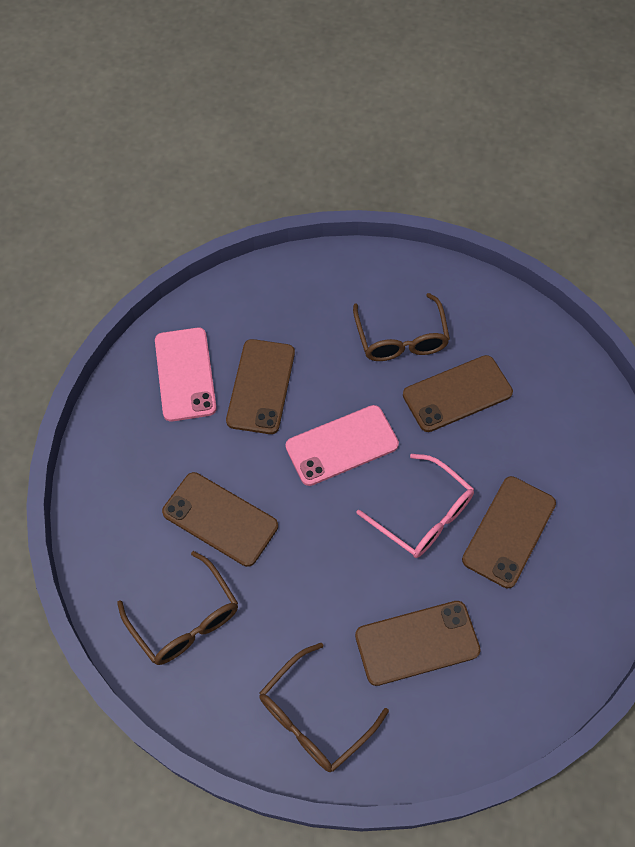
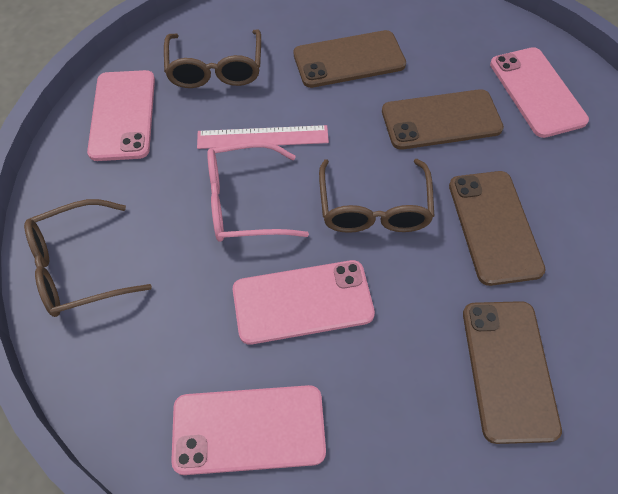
brown phone: 5 -> 4
pink phone: 2 -> 4
pink ruler: 0 -> 1

